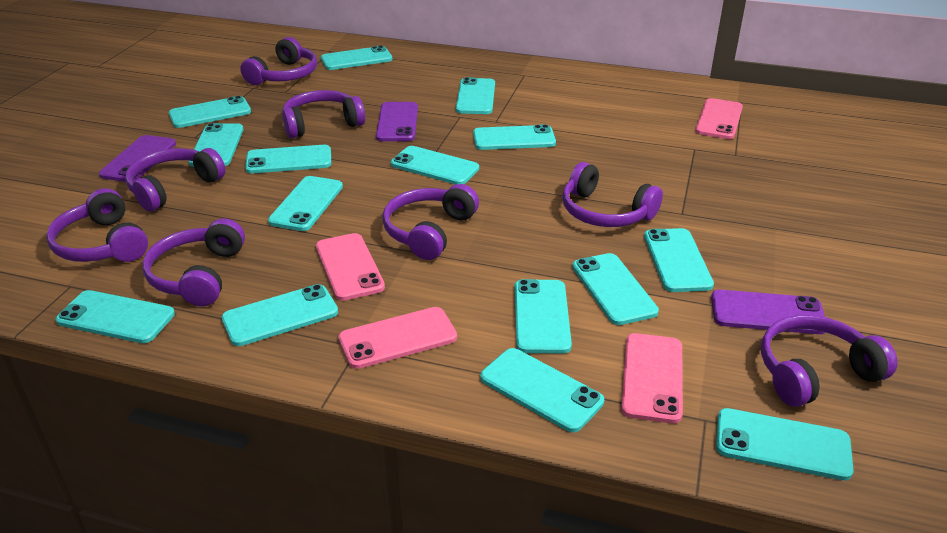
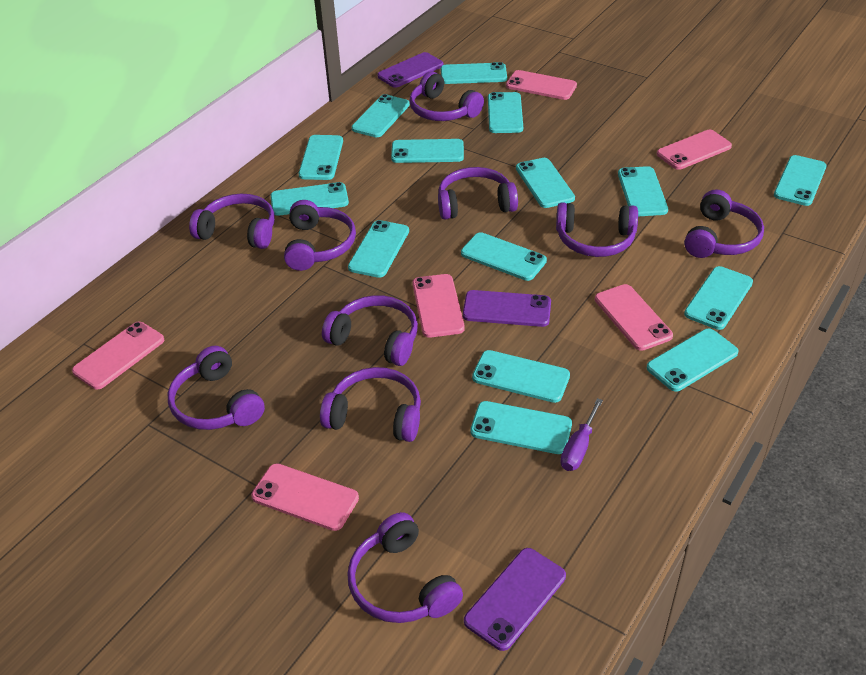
pink phone: 4 -> 6
purple headphones: 8 -> 10
purple screwdriver: 0 -> 1

